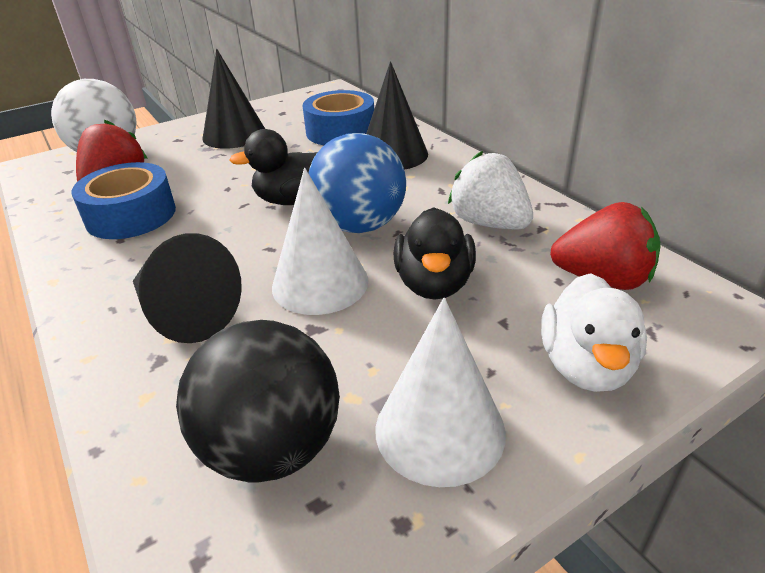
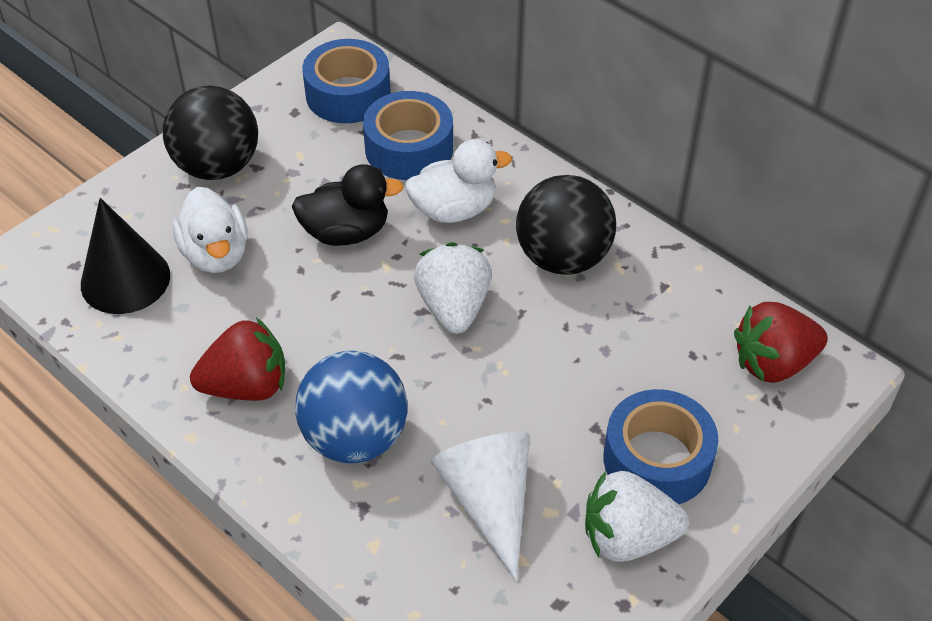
black ball: 1 -> 2
black cone: 3 -> 1
black duck: 2 -> 1
blue tape: 2 -> 3
white ball: 1 -> 0
white cone: 2 -> 1
white duck: 1 -> 2
white strawberry: 1 -> 2

